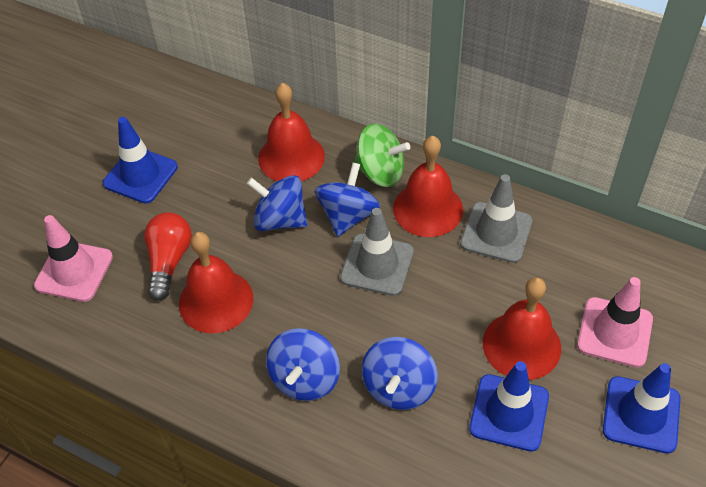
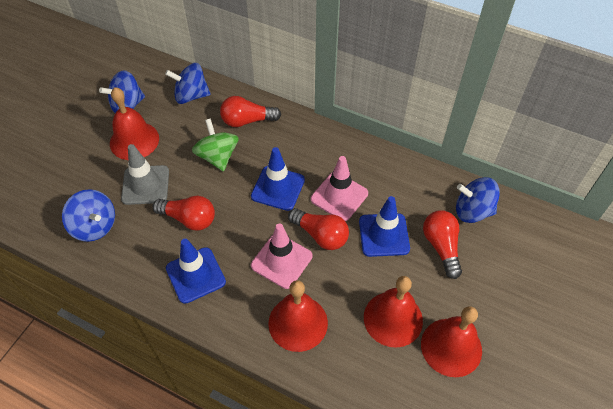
grey traffic cone: 2 -> 1
red light bulb: 1 -> 4

